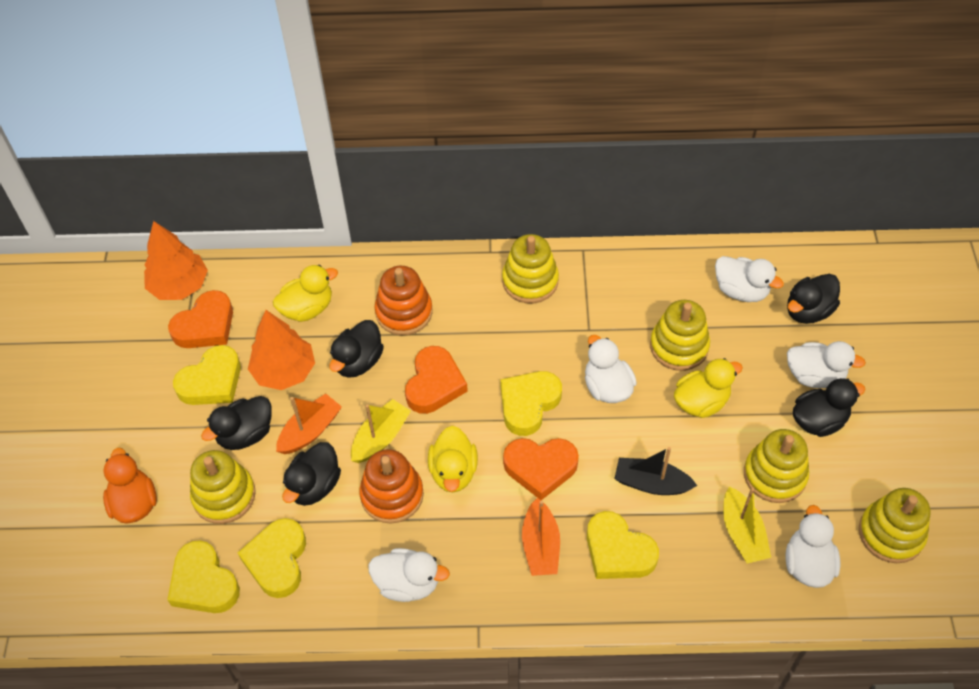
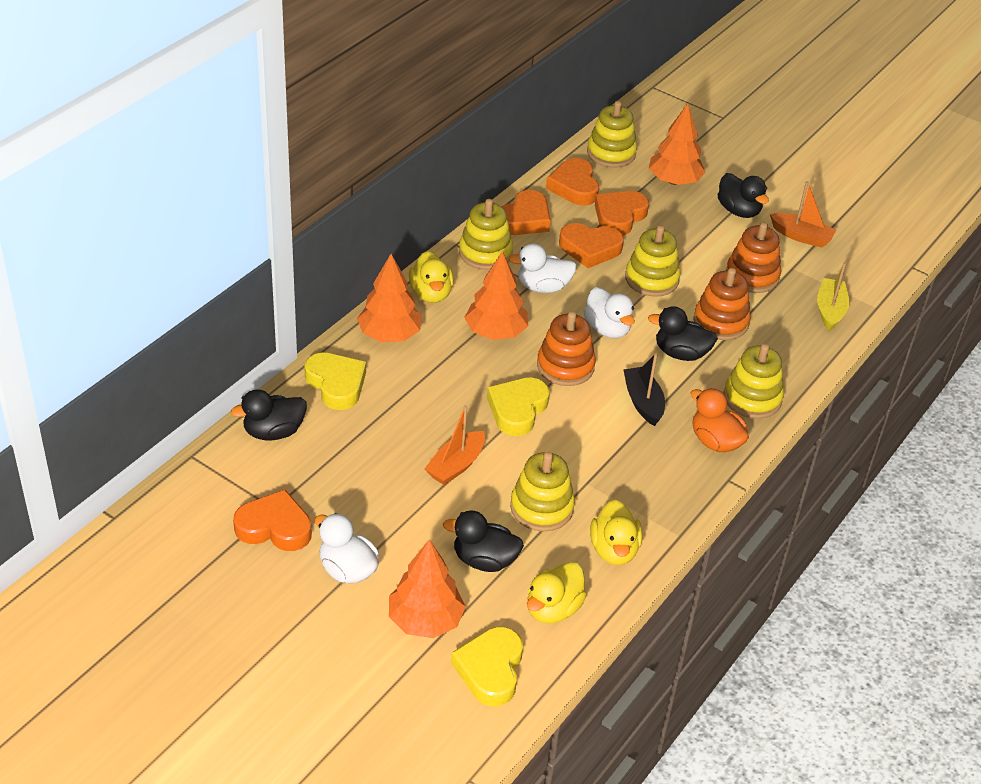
black duck: 5 -> 4
orange heart: 3 -> 5
orange stacking toy: 2 -> 3
orange tree: 2 -> 4
white duck: 5 -> 3
yellow boat: 2 -> 1
yellow heart: 5 -> 3

